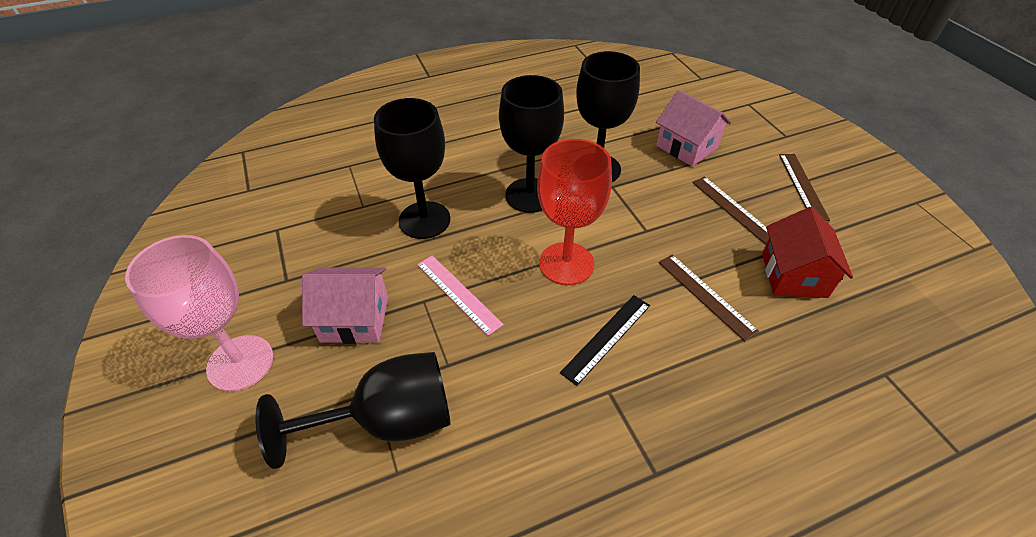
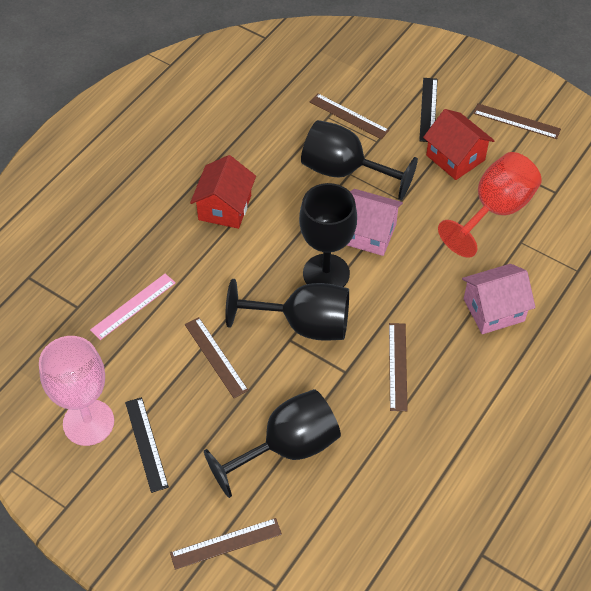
black ruler: 1 -> 2
brown ruler: 3 -> 5
red house: 1 -> 2

